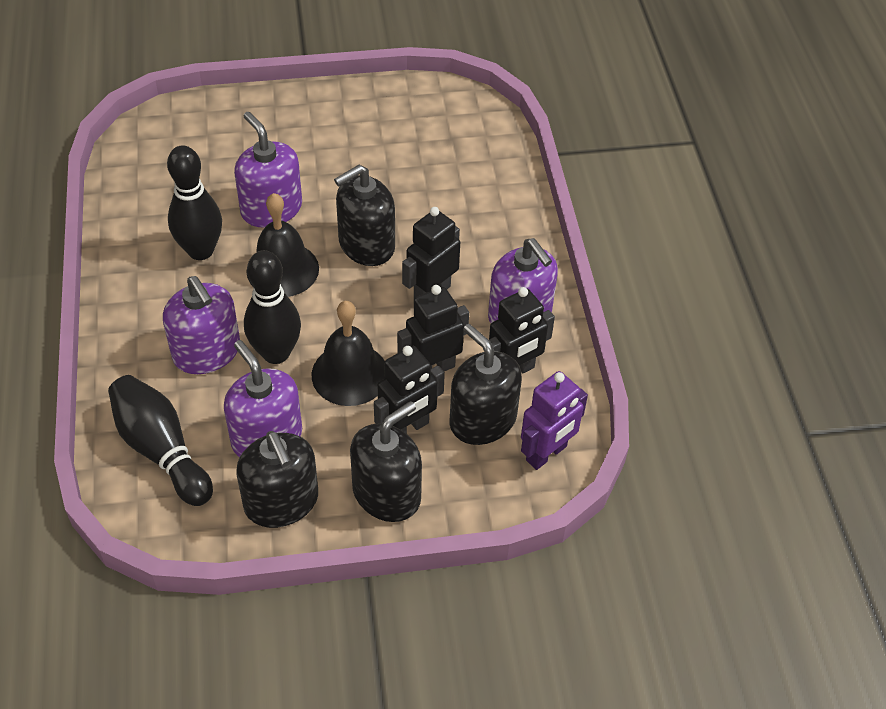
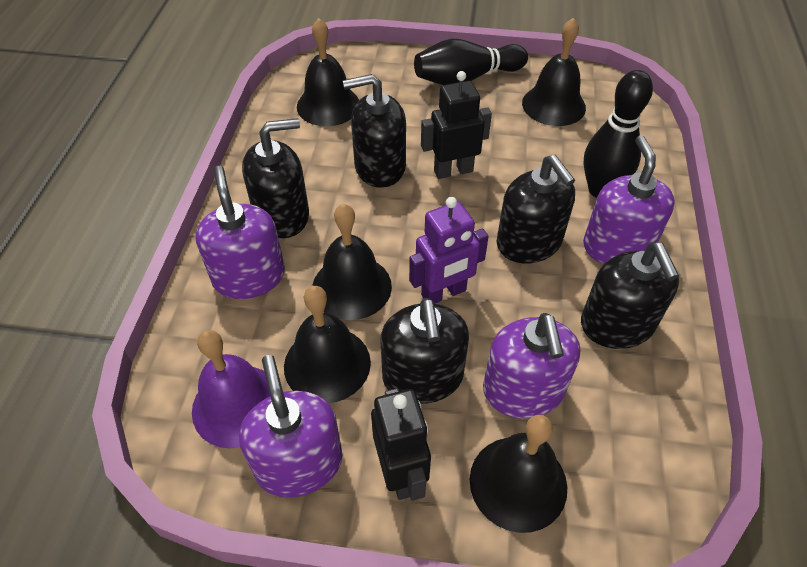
black bell: 2 -> 5
black bowling pin: 3 -> 2
black robot: 4 -> 2
black soap dispenser: 4 -> 5
purple bell: 0 -> 1

